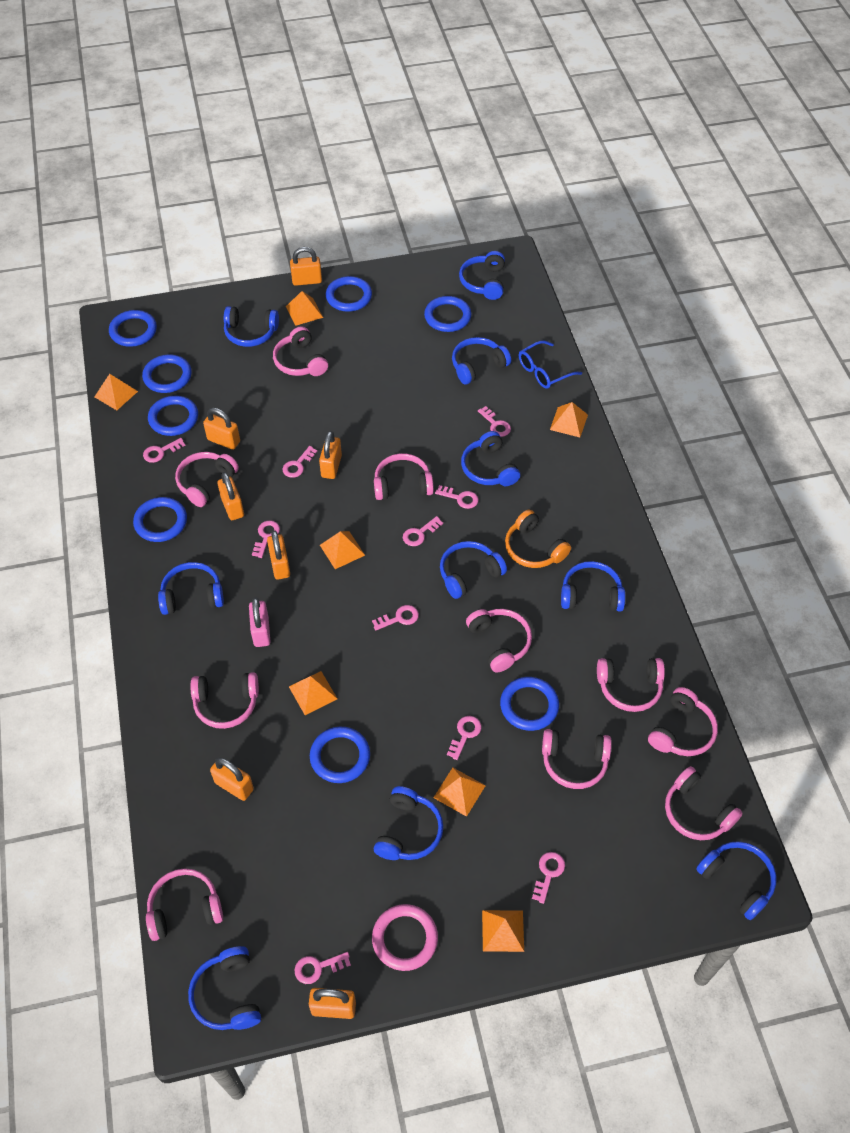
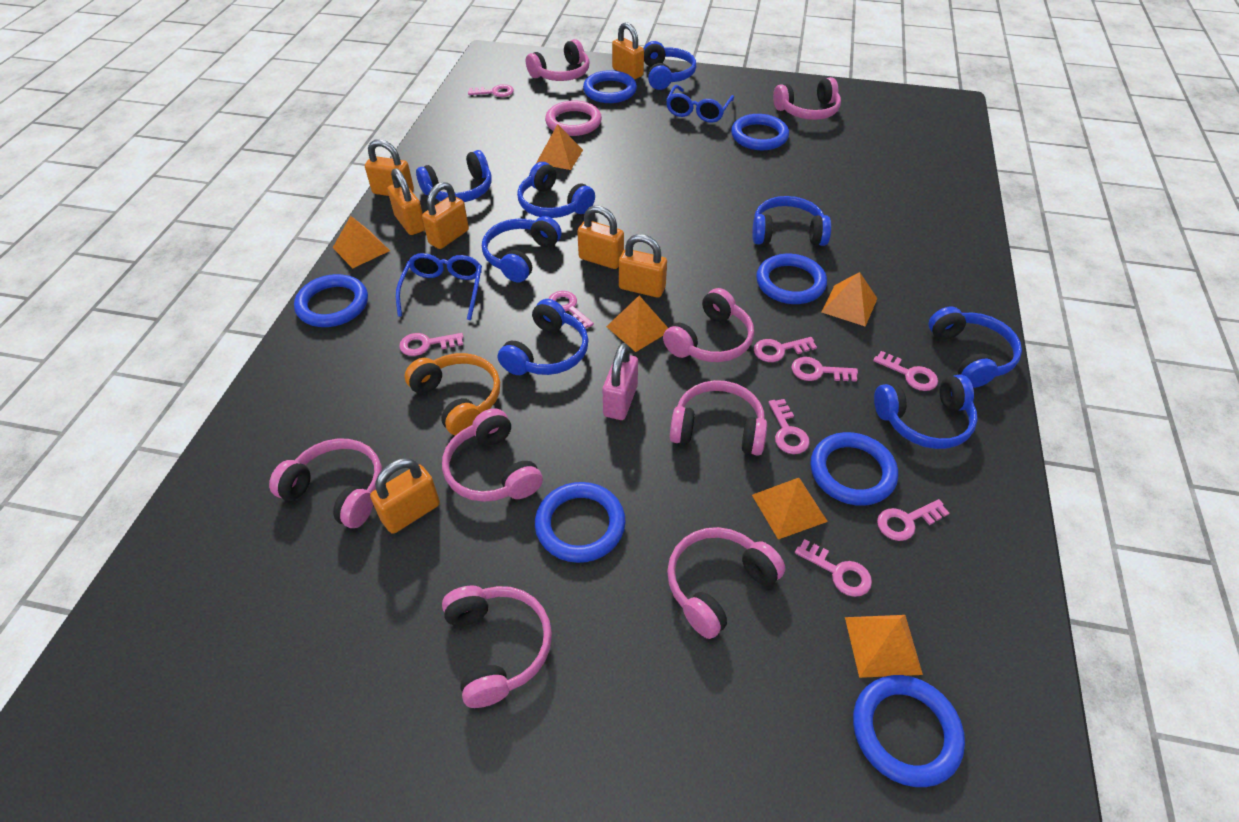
blue glasses: 1 -> 2
blue headphones: 10 -> 8
blue ring: 8 -> 7
orange pyramid: 7 -> 6
pink headphones: 10 -> 8
pink key: 10 -> 9

